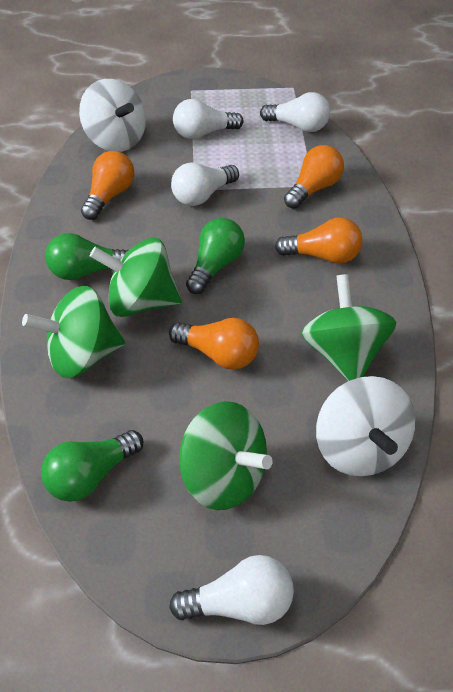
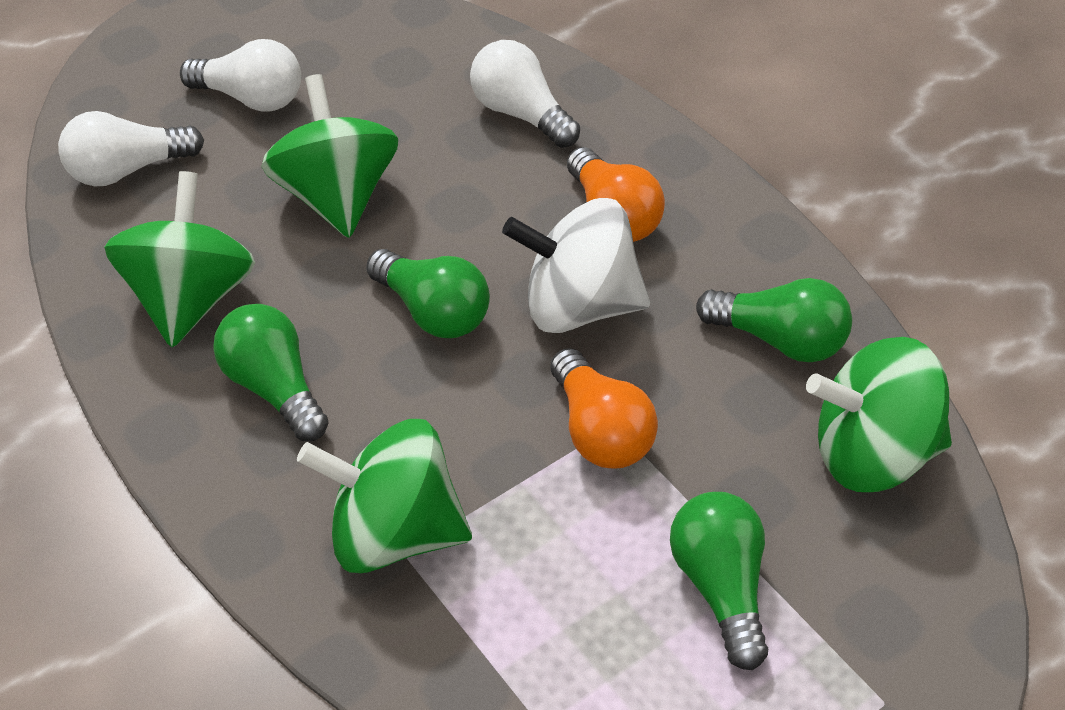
green light bulb: 3 -> 4
orange light bulb: 4 -> 2
white light bulb: 4 -> 3
white spinning top: 2 -> 1

